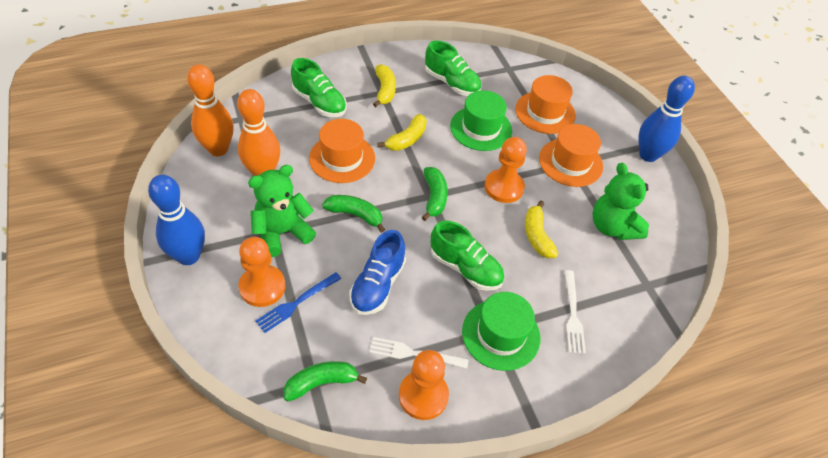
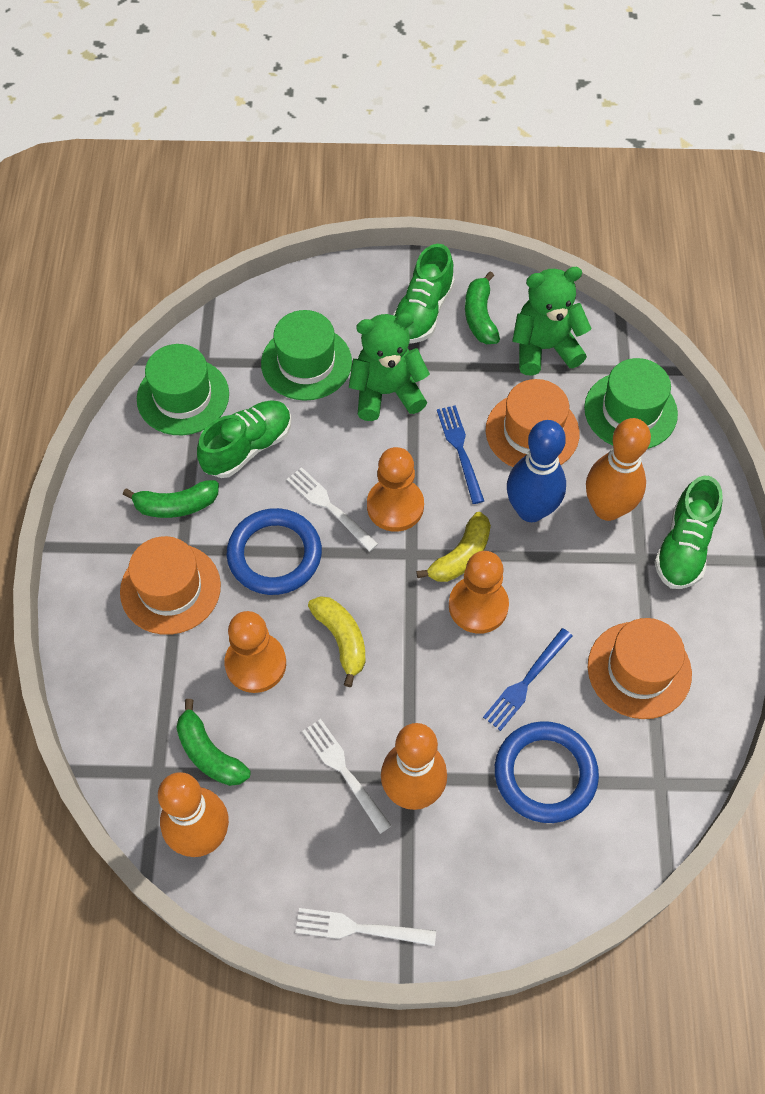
blue bowling pin: 2 -> 1
blue fork: 1 -> 2
blue ring: 0 -> 2
blue shoe: 1 -> 0
green hat: 2 -> 3
orange bowling pin: 2 -> 3
white fork: 2 -> 3
yellow banana: 3 -> 2

